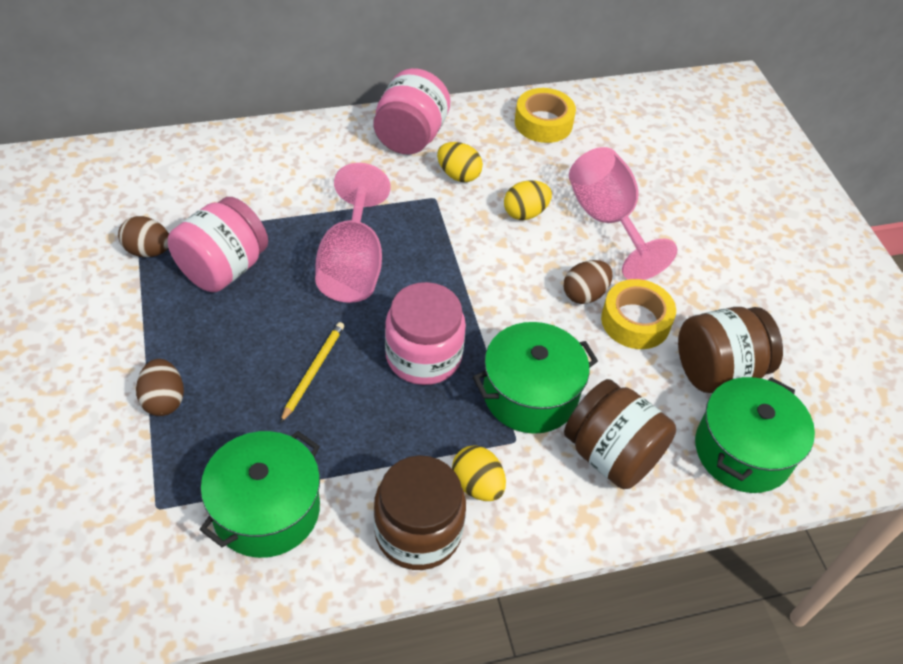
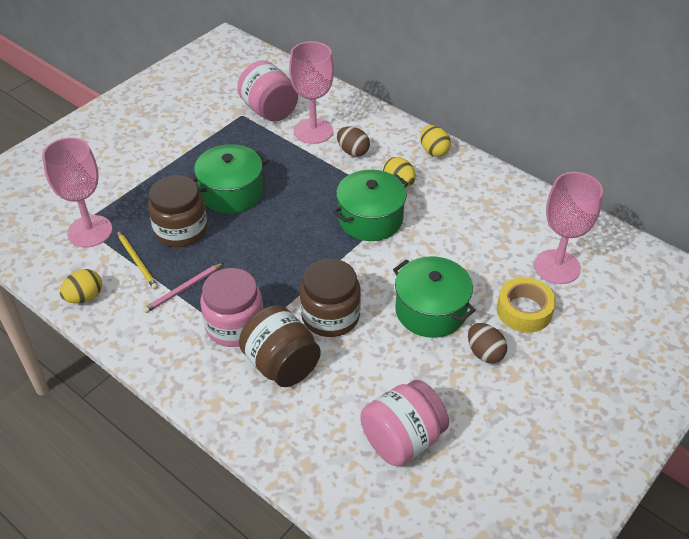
brown egg: 3 -> 2
pink goblet: 2 -> 3
pink pencil: 0 -> 1
yellow tape: 2 -> 1

